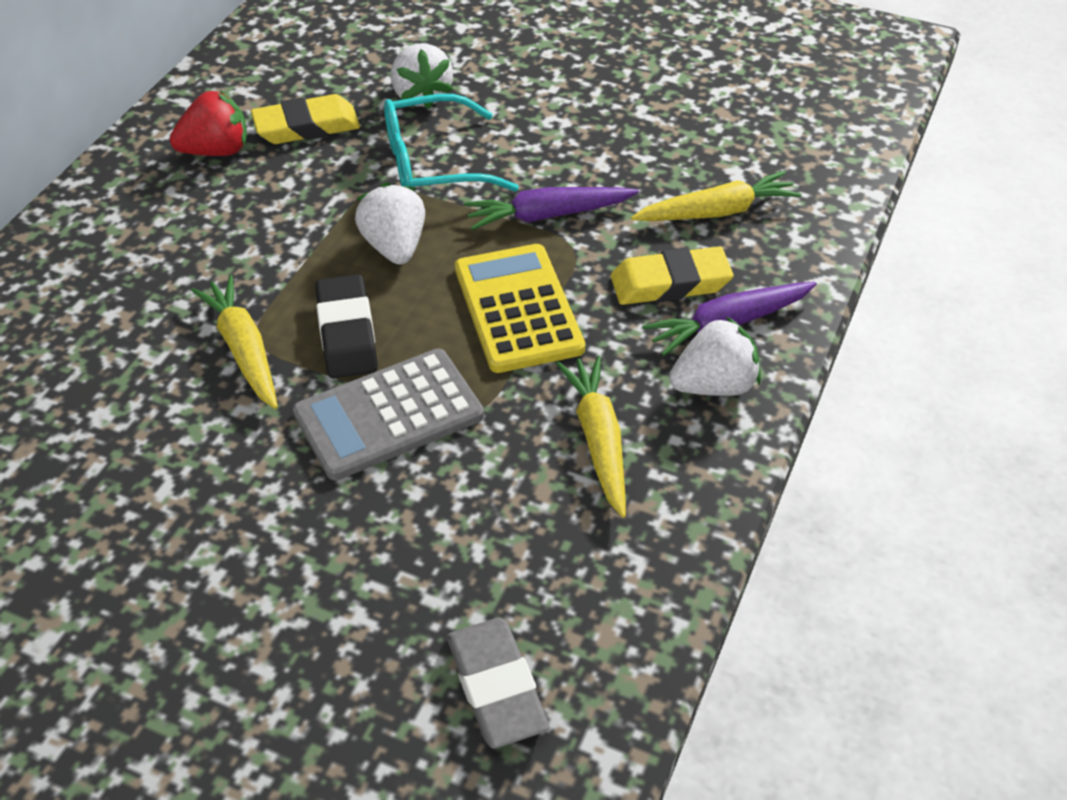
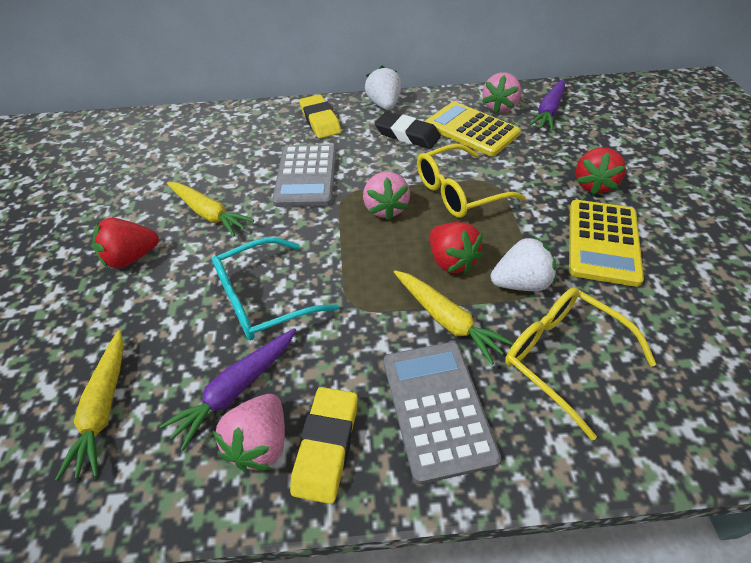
grey calculator: 1 -> 2
grey eraser: 1 -> 0
pink strawberry: 0 -> 3
red strawberry: 1 -> 3
white strawberry: 3 -> 2
yellow calculator: 1 -> 2
yellow glasses: 0 -> 2

